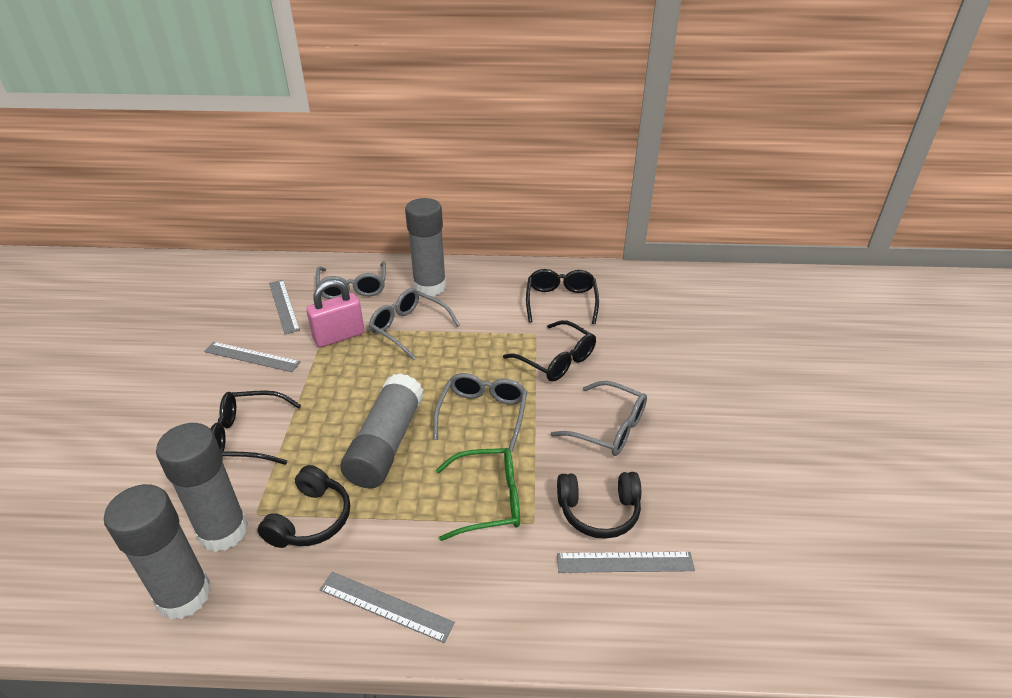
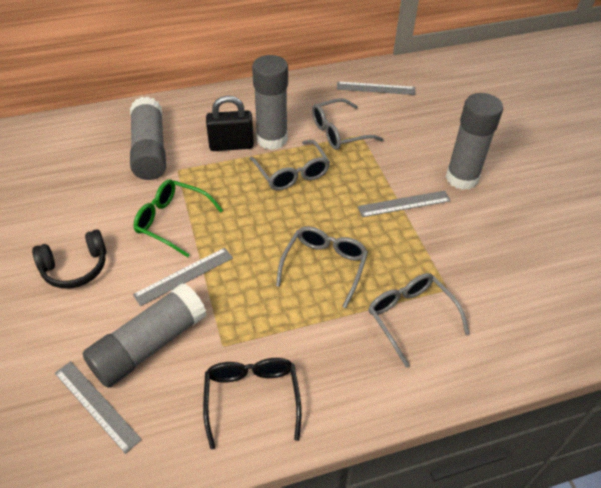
black glasses: 3 -> 1
black headphones: 2 -> 1
black padlock: 0 -> 1
pink padlock: 1 -> 0

